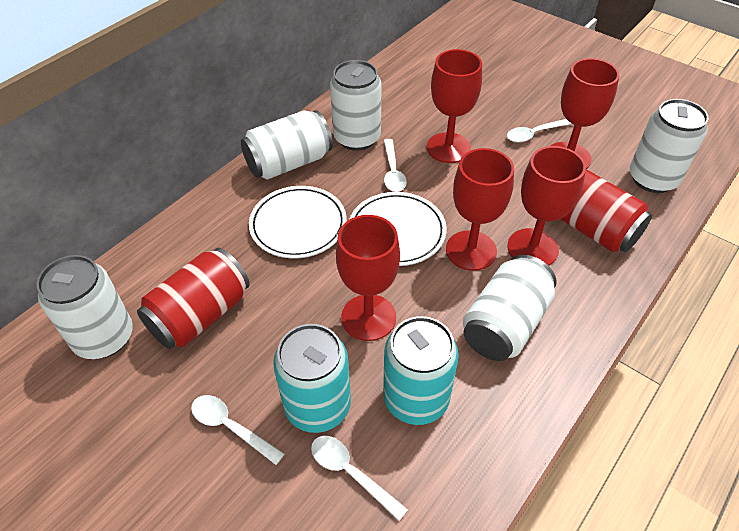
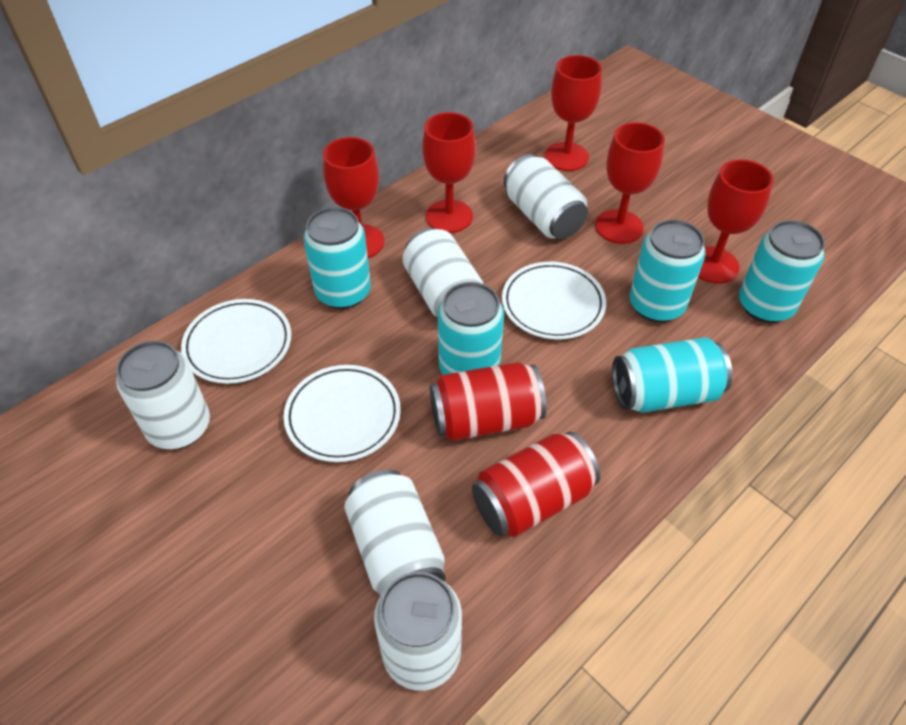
turquoise can: 2 -> 5
white plate: 2 -> 3
white spoon: 4 -> 0

